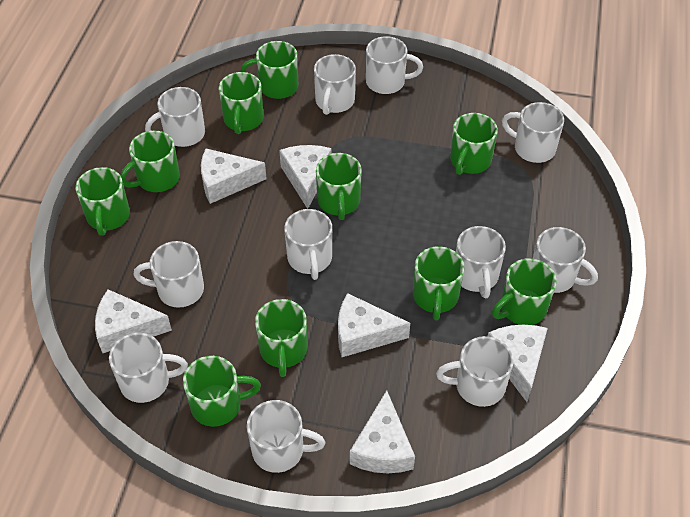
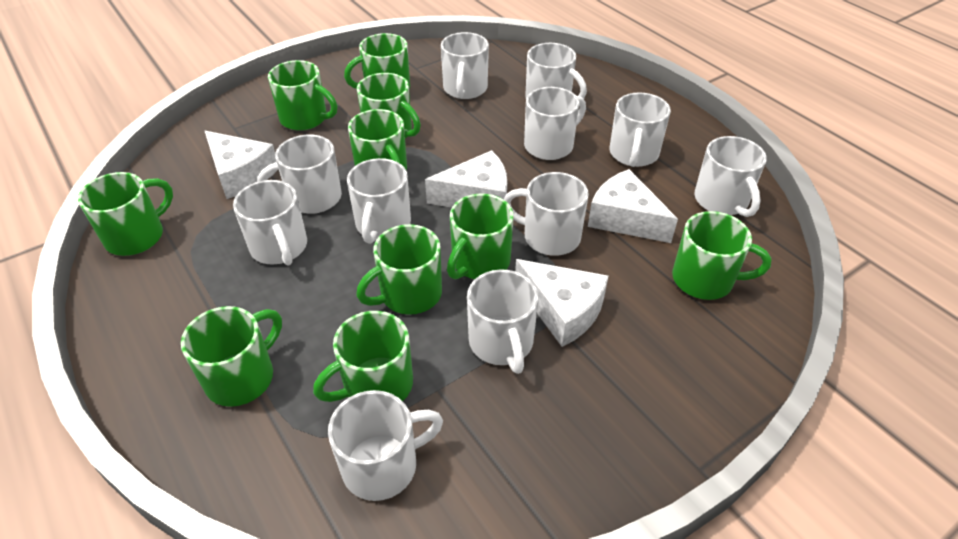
white cheese: 6 -> 4

